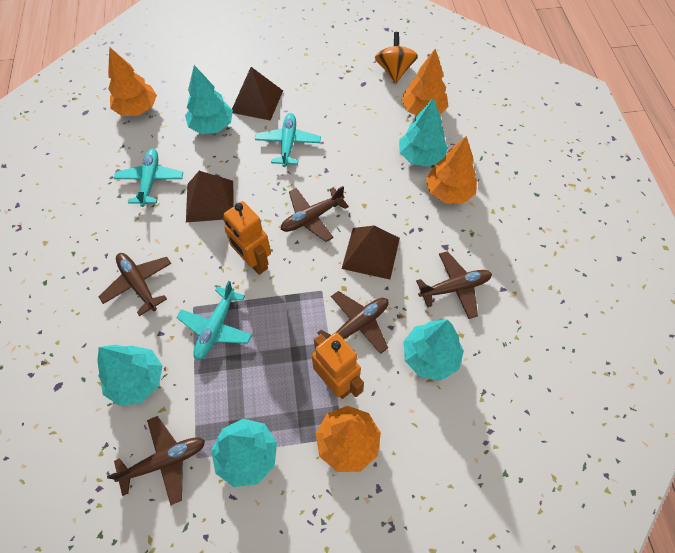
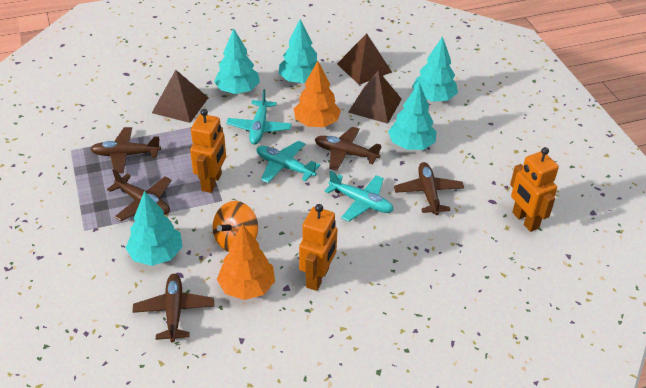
orange robot: 2 -> 3
orange tree: 4 -> 2

